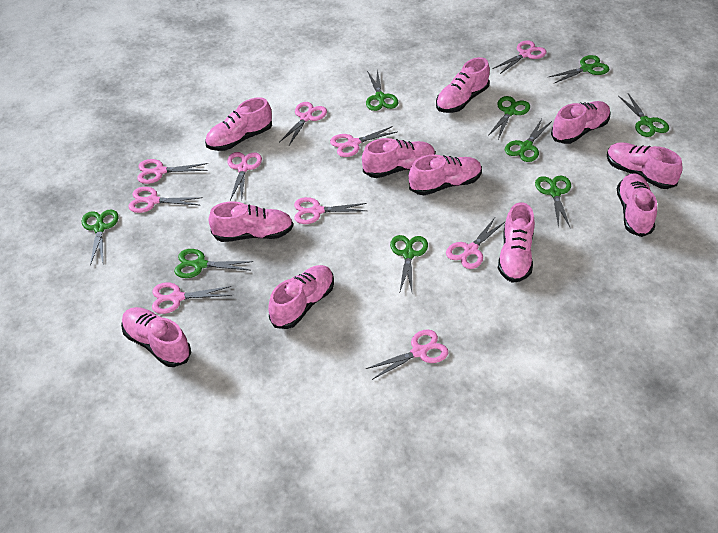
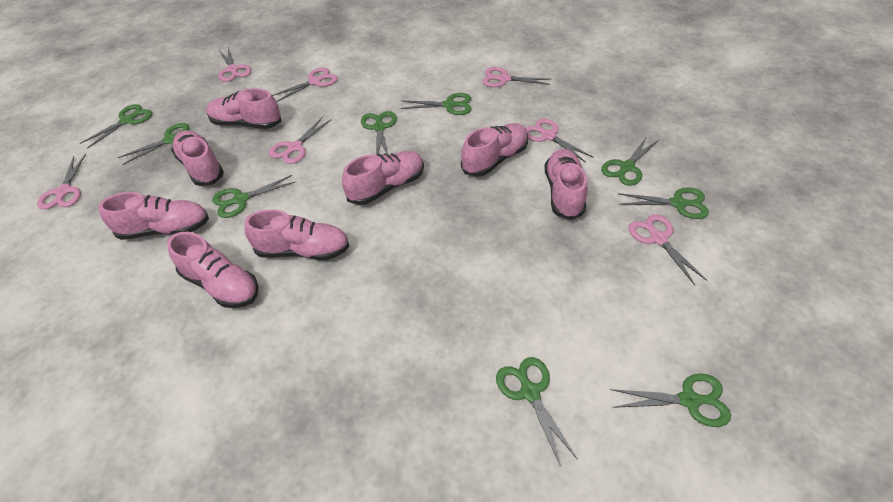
pink scissors: 10 -> 7
pink shoe: 11 -> 8

